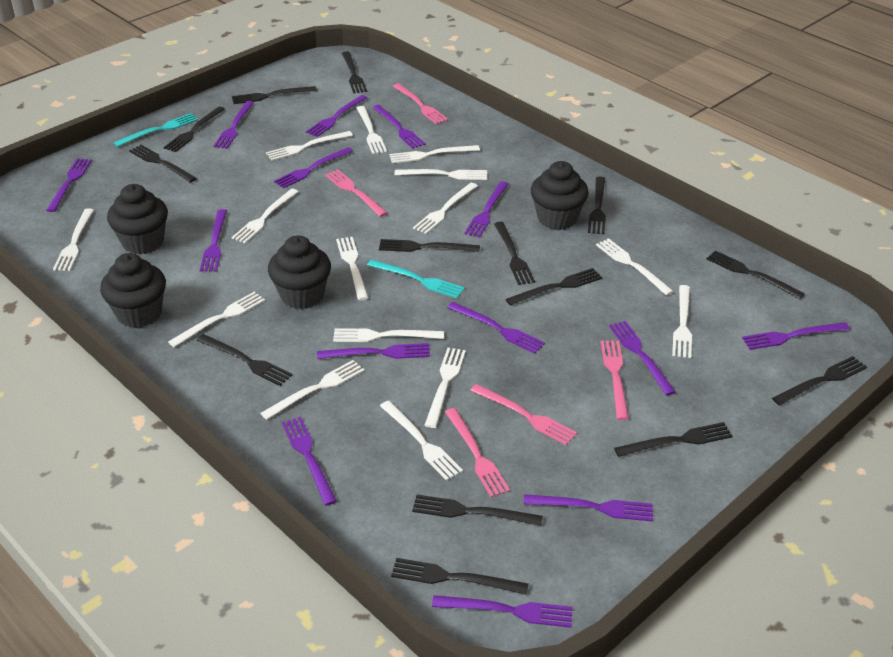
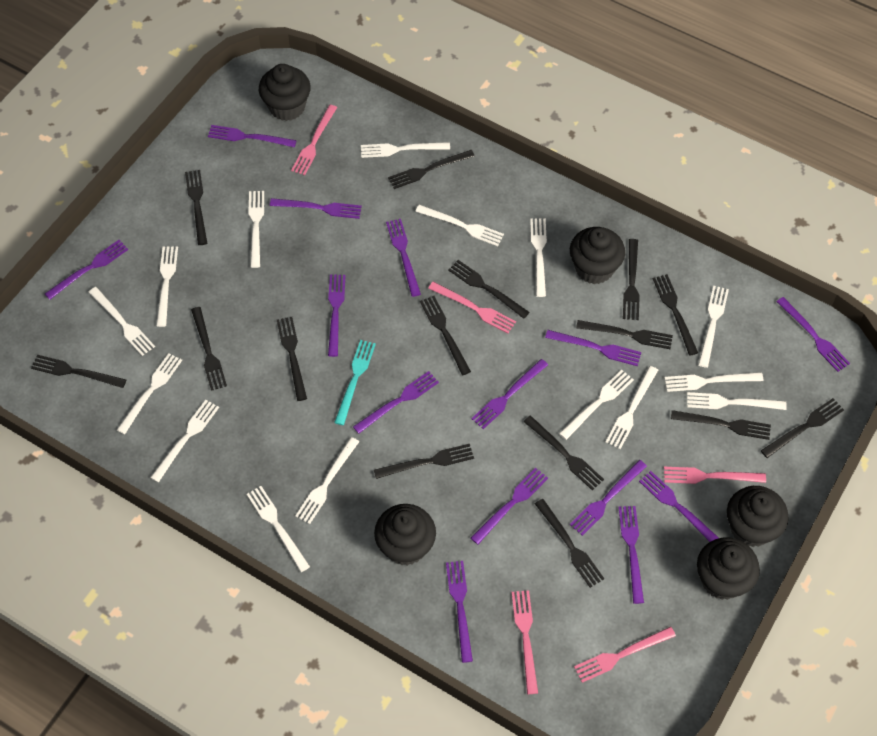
black cupcake: 4 -> 5
black fork: 14 -> 15
turquoise fork: 2 -> 1

